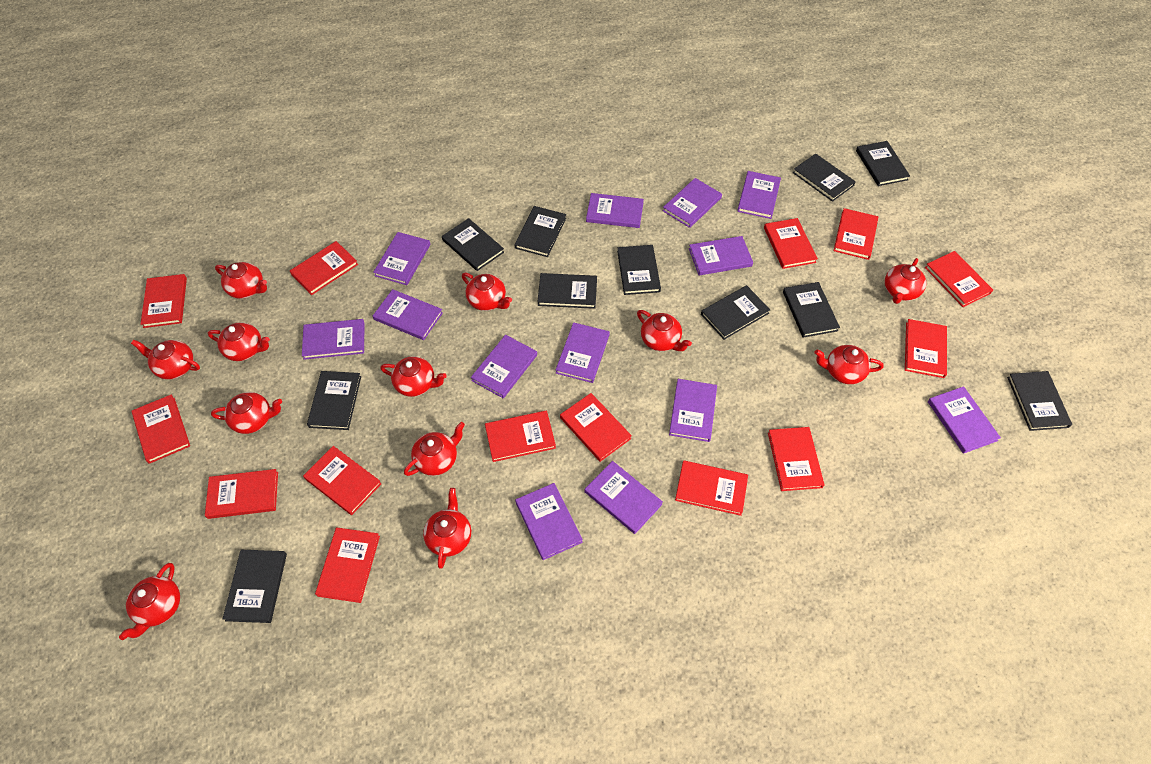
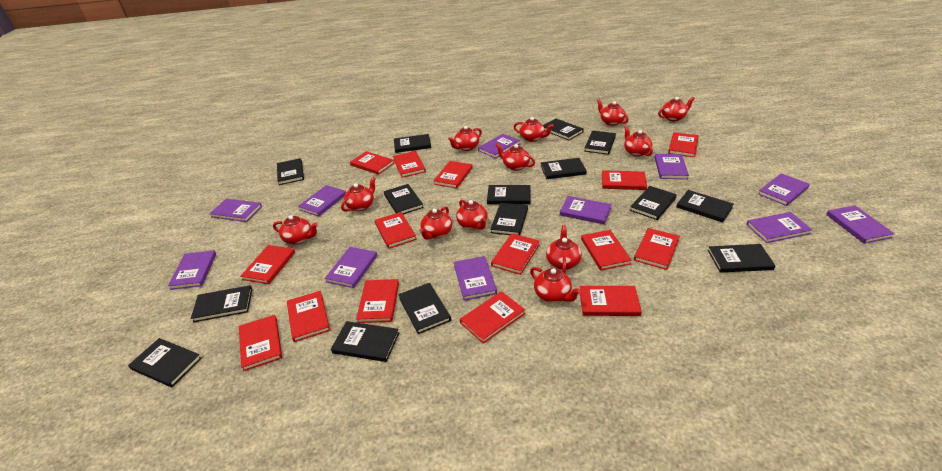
black book: 11 -> 15
purple book: 13 -> 11
red book: 14 -> 15

